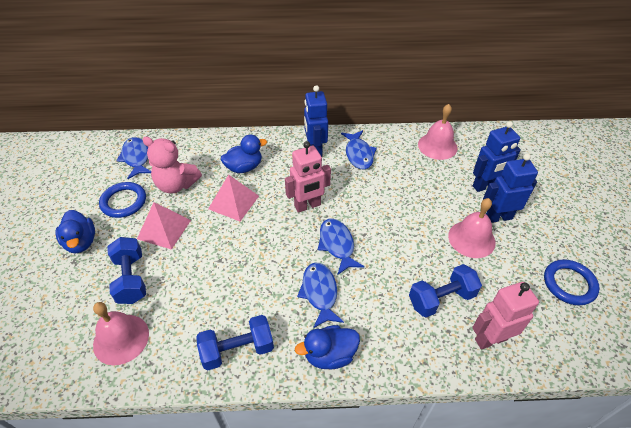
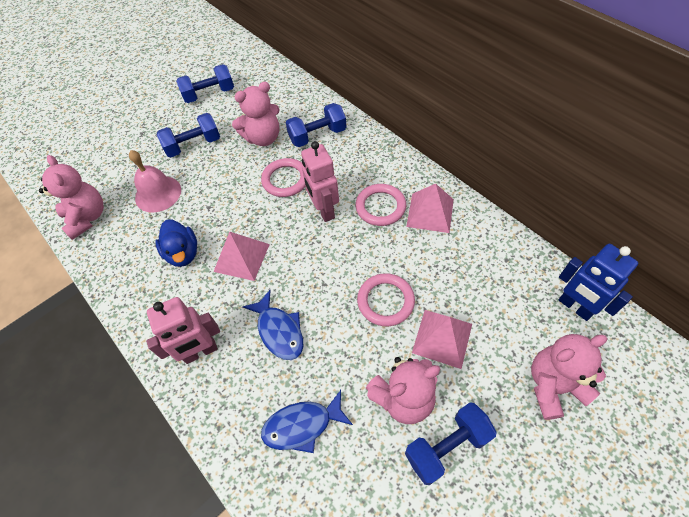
blue duck: 3 -> 1
blue dumbbell: 3 -> 4
blue fish: 4 -> 2
blue ring: 2 -> 0
blue robot: 3 -> 1
pink bell: 3 -> 1
pink pyramid: 2 -> 3
pink ring: 0 -> 3
pink teddy bear: 1 -> 4

